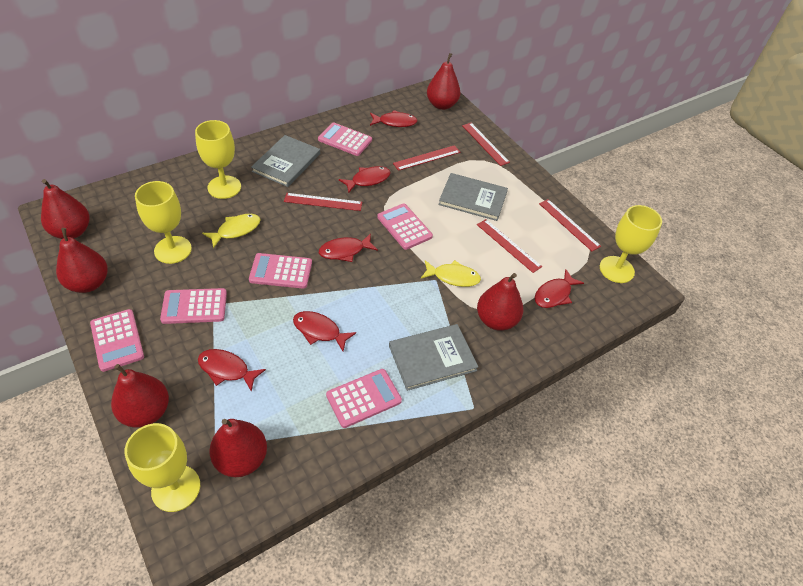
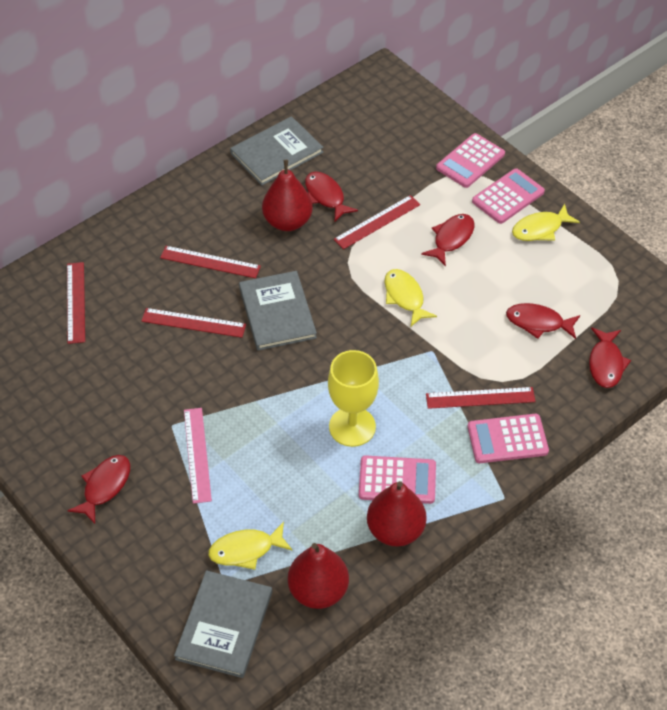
pink calculator: 6 -> 4
pink ruler: 0 -> 1
red fish: 6 -> 5
red pear: 6 -> 3
yellow fish: 2 -> 3
yellow goblet: 4 -> 1

